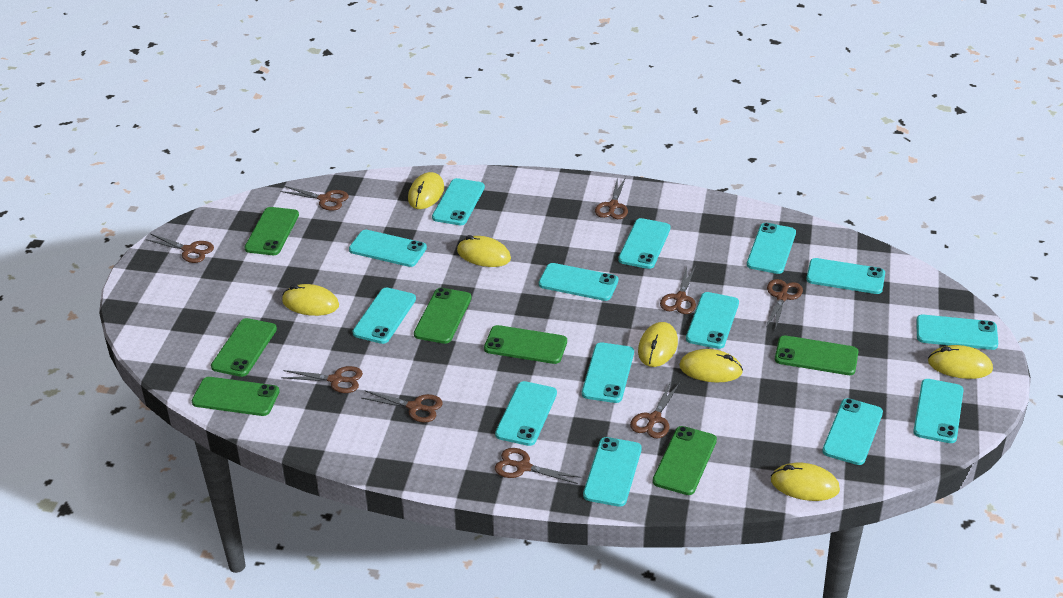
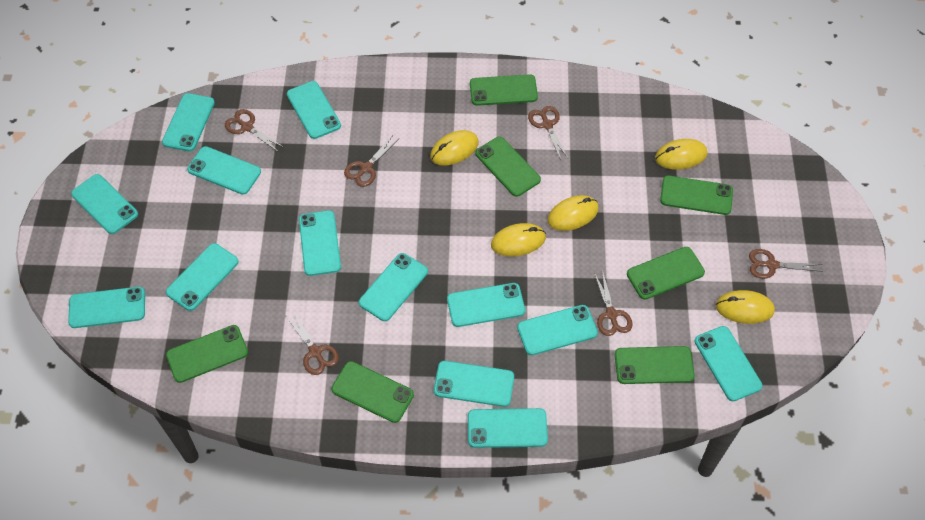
brown scissors: 9 -> 6
turquoise phone: 14 -> 13
yellow mouse: 7 -> 5

